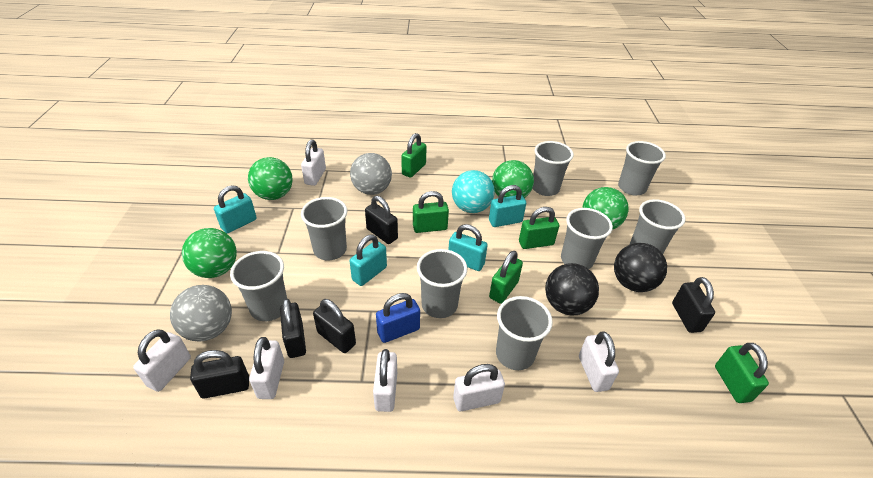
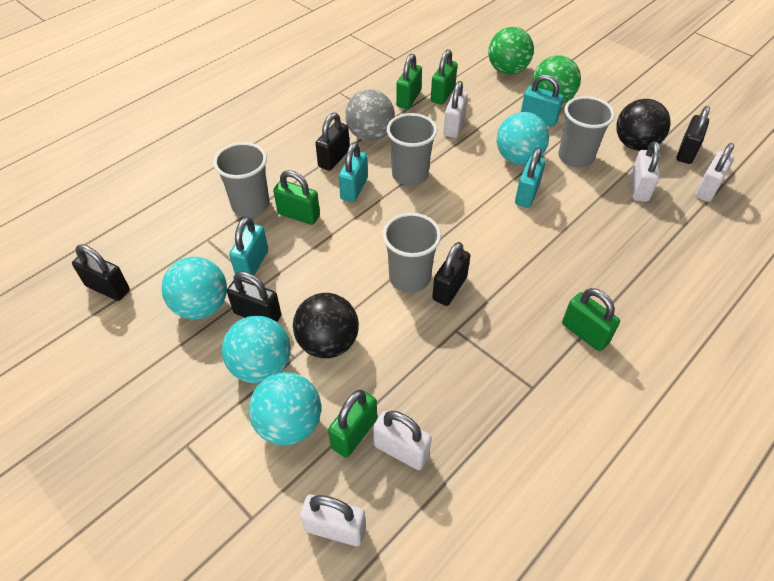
blue padlock: 1 -> 0
green ball: 4 -> 2
grey ball: 2 -> 1
grey cup: 8 -> 4
turquoise ball: 1 -> 4
white padlock: 6 -> 5

